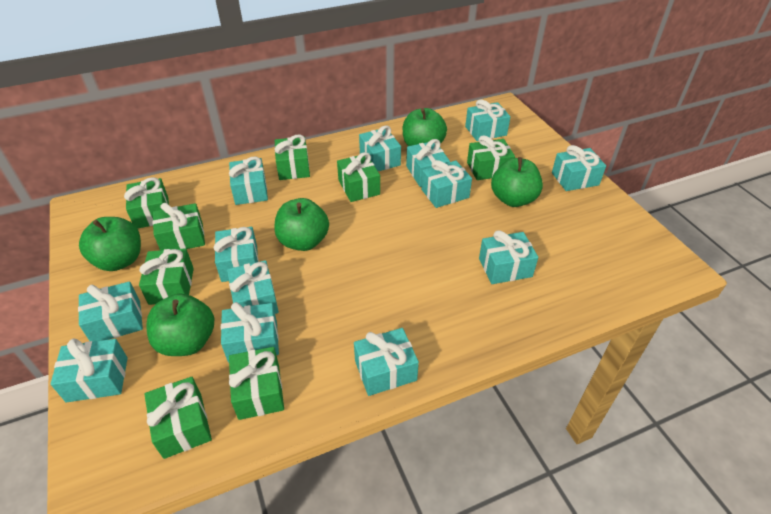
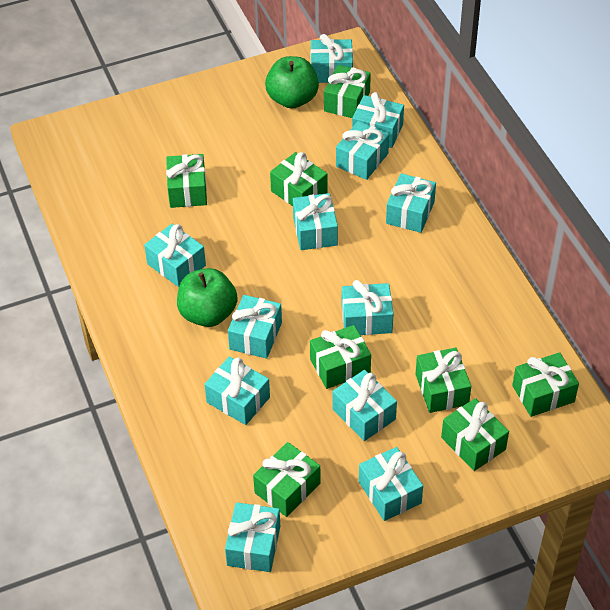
green apple: 5 -> 2
turquoise gift: 13 -> 12

